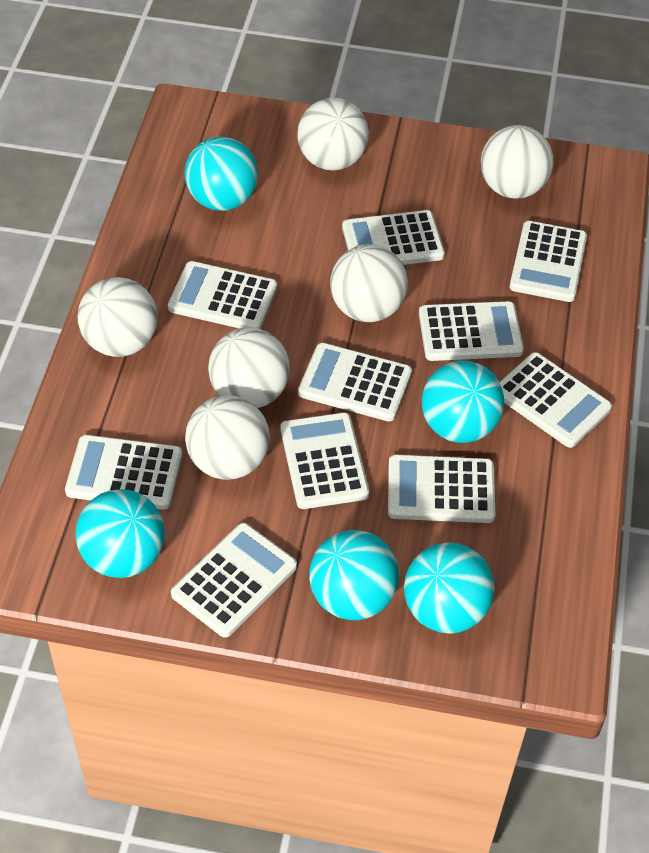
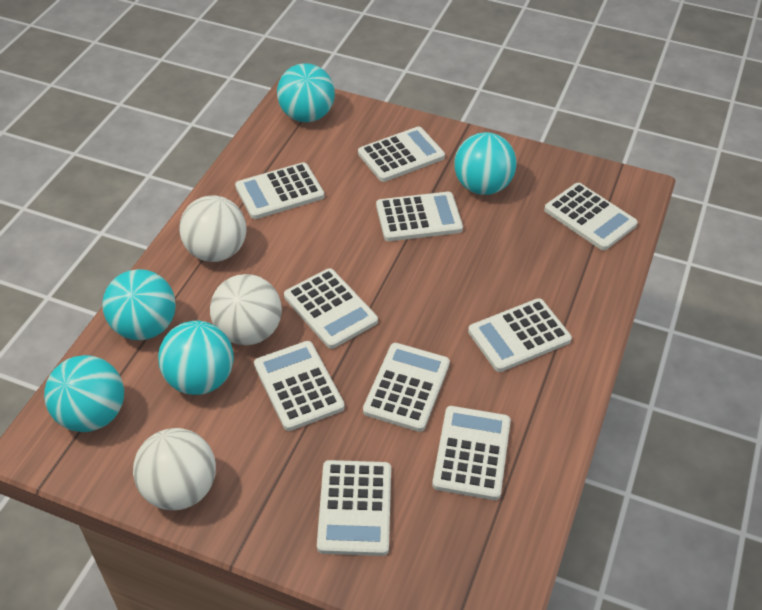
white ball: 6 -> 3

